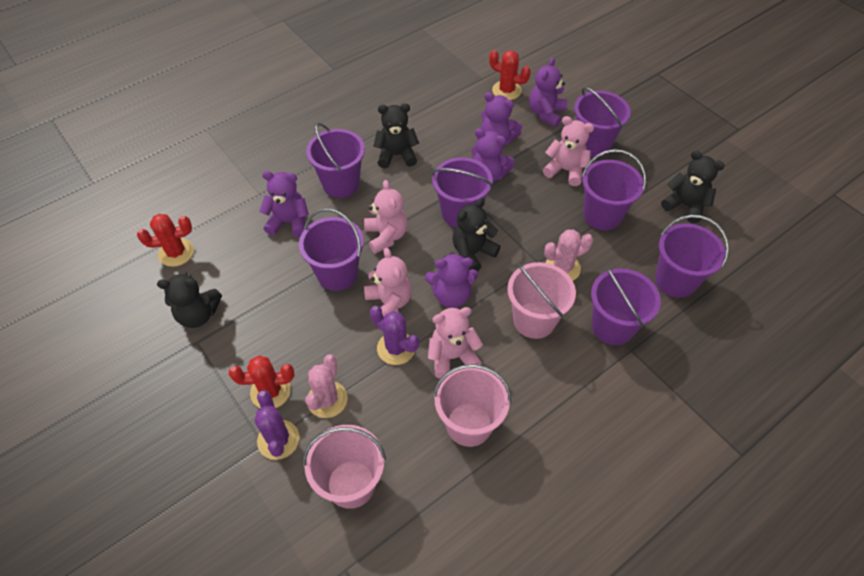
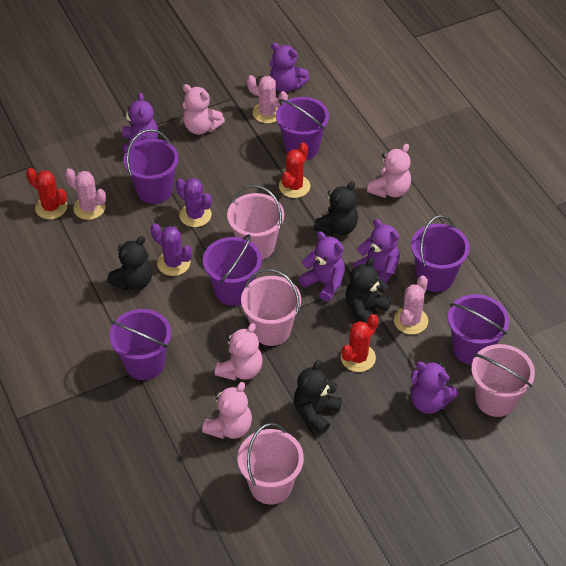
pink bucket: 3 -> 4
pink cactus: 2 -> 3
purple bucket: 7 -> 6

